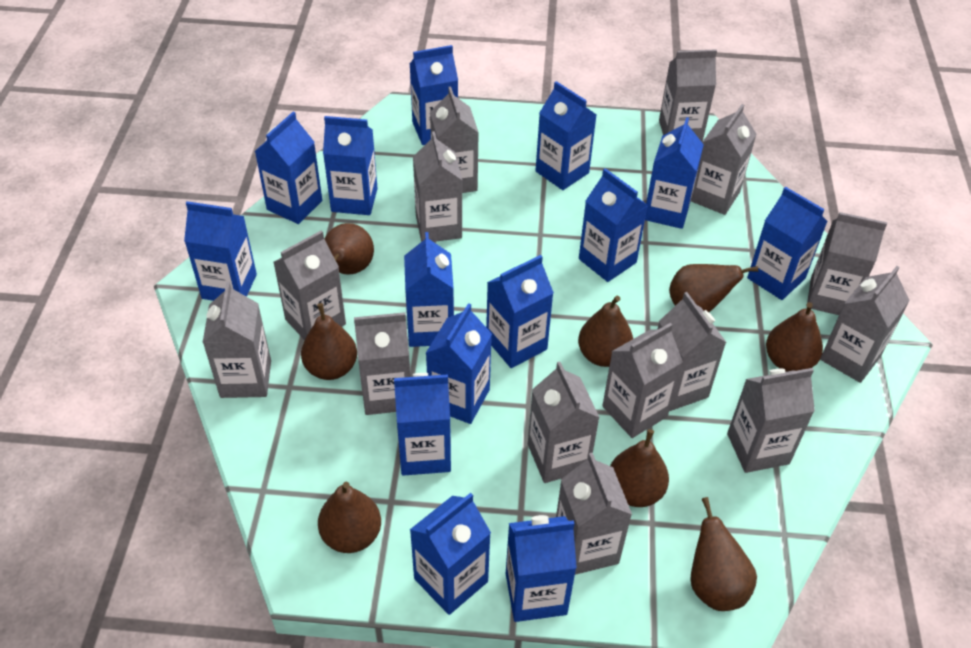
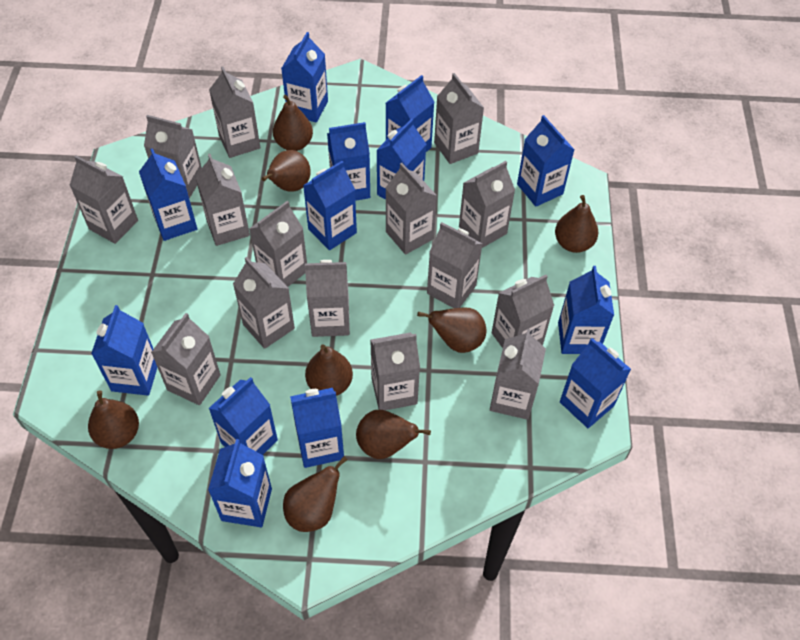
blue carton: 14 -> 13
grey carton: 14 -> 15

